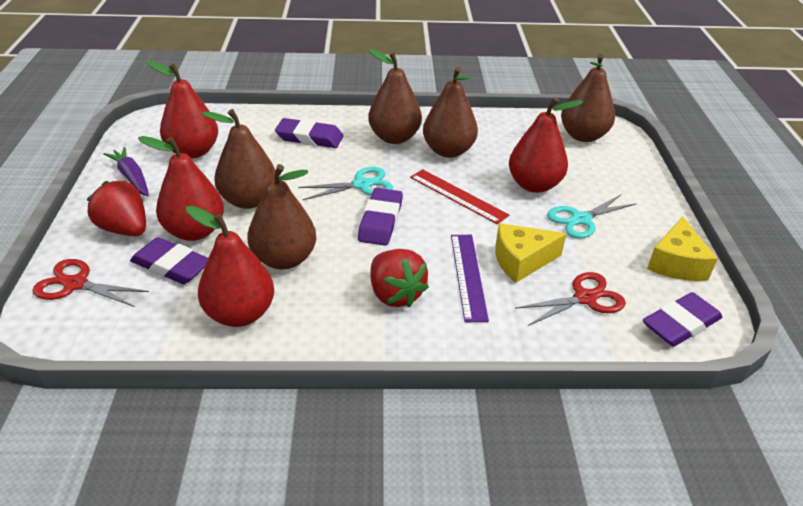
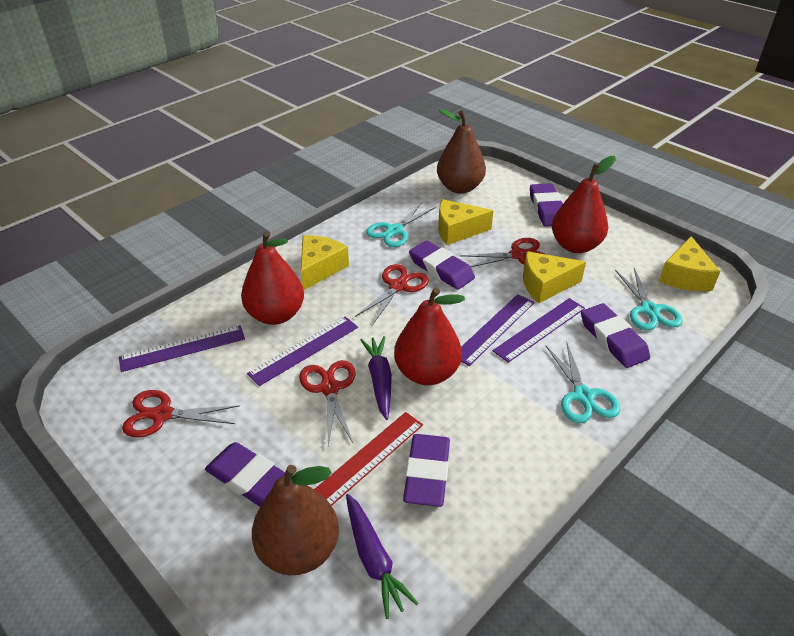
brown pear: 5 -> 2
purple carrot: 1 -> 2
purple eraser: 4 -> 5
purple ruler: 1 -> 4
red pear: 4 -> 3
red scissors: 2 -> 4
red strawberry: 2 -> 0
turquoise scissors: 2 -> 3
yellow cheese: 2 -> 4

